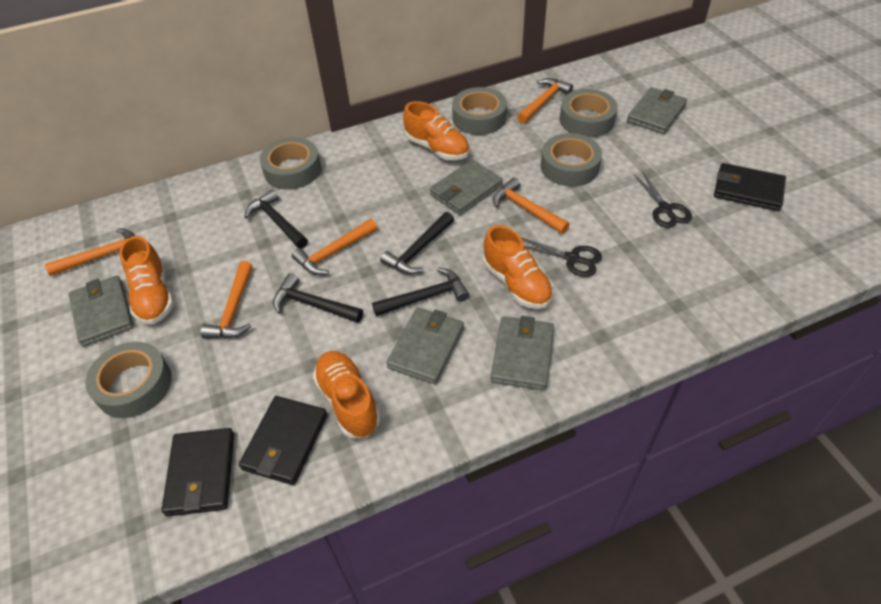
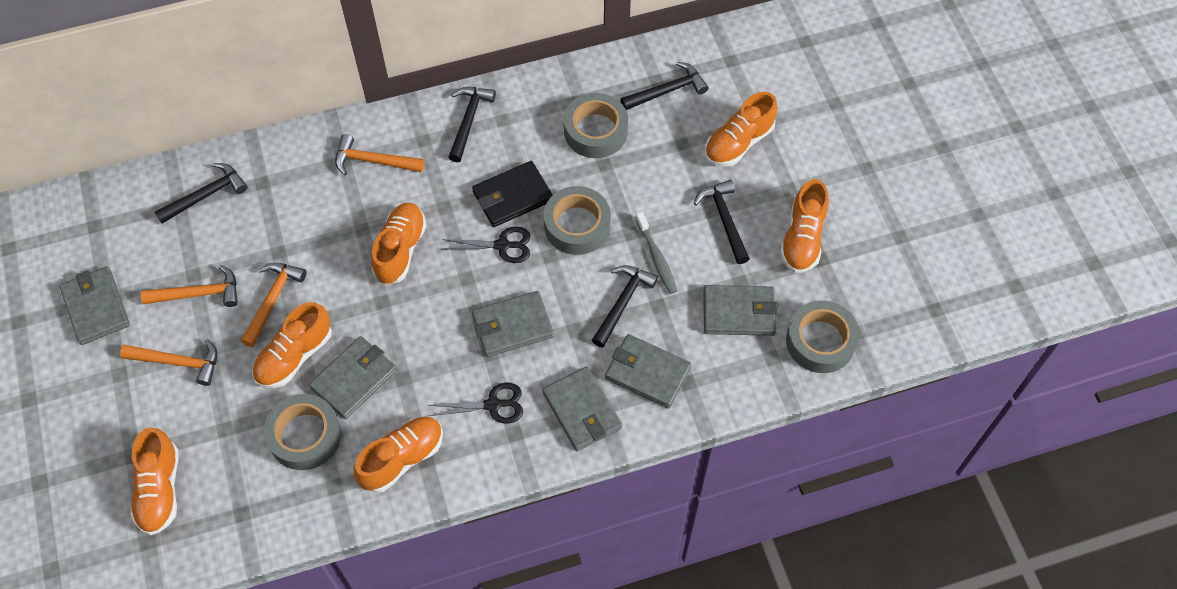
black hammer: 4 -> 5
black wallet: 3 -> 1
grey tape: 5 -> 4
grey toothbrush: 0 -> 1
grey wallet: 5 -> 6
orange hammer: 5 -> 4
orange shoe: 4 -> 6

